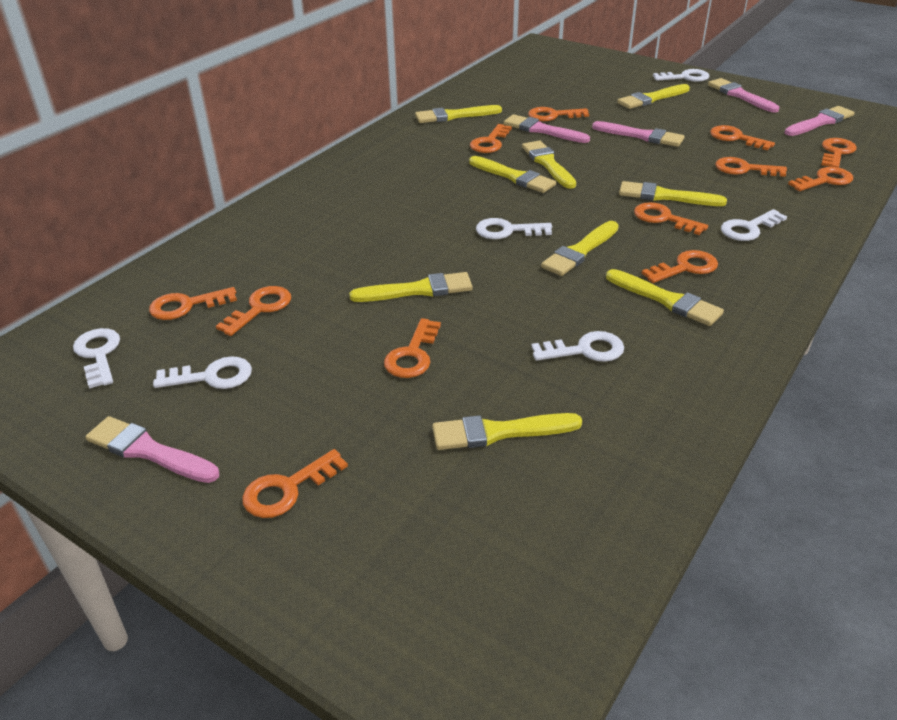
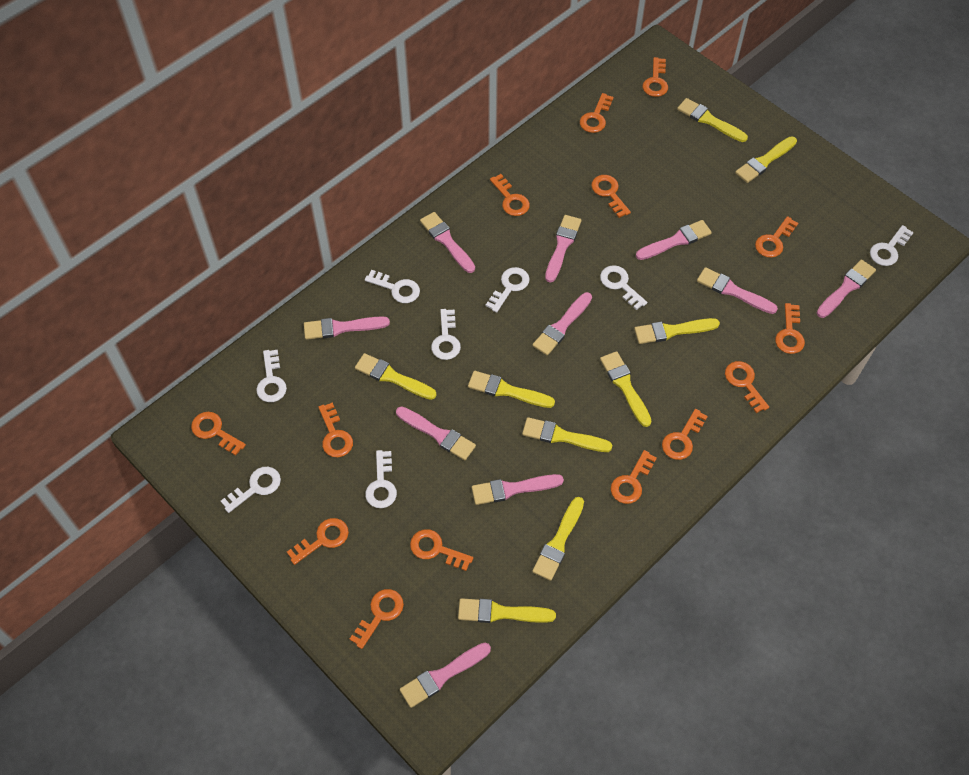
orange key: 12 -> 14
pink brush: 5 -> 10
white key: 6 -> 8

